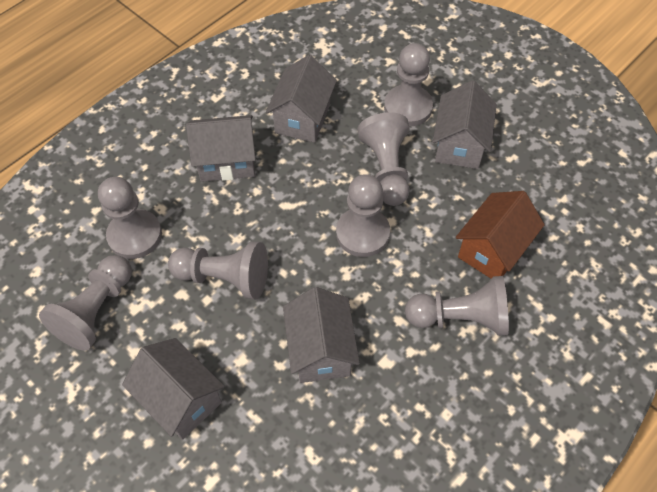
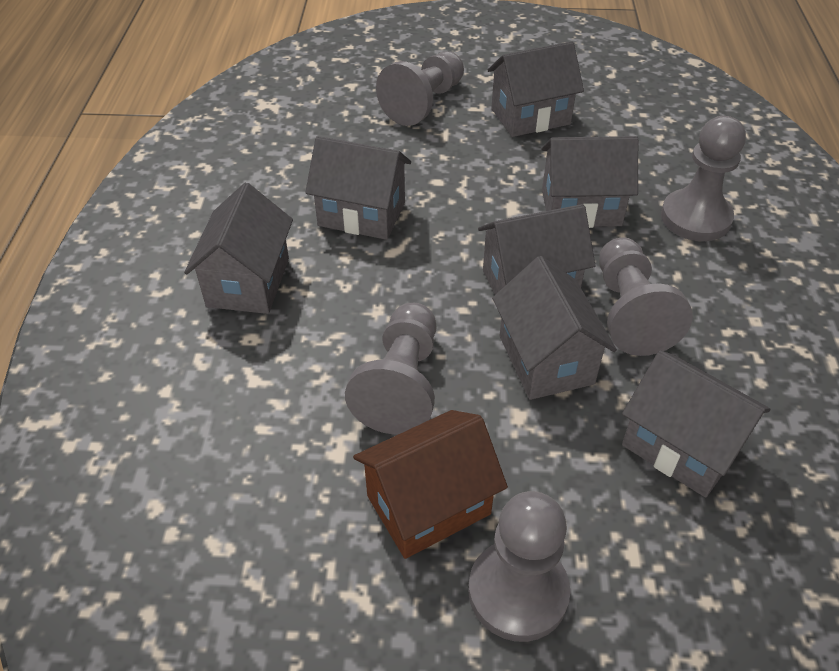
grey house: 5 -> 7
grey pawn: 7 -> 5

